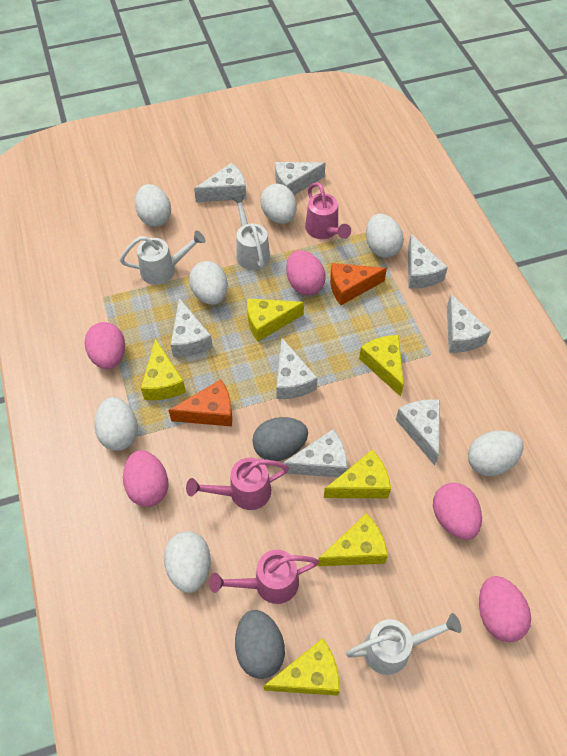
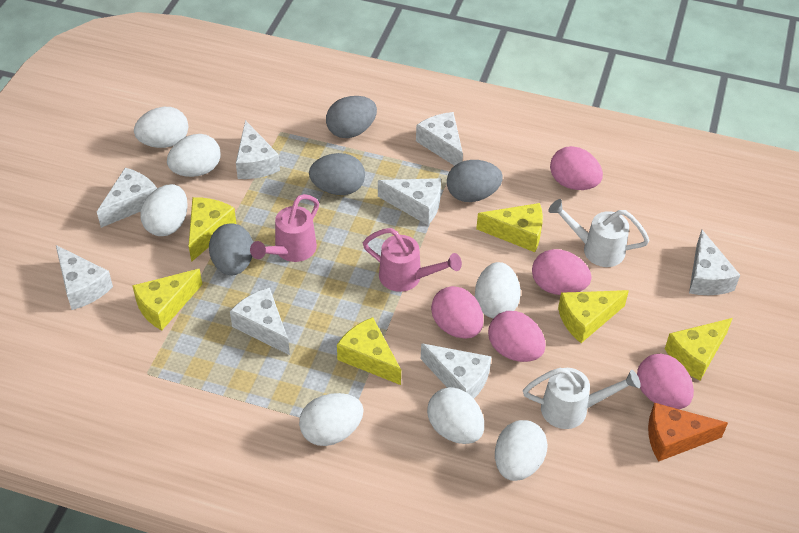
grey egg: 2 -> 4
orange cheese: 2 -> 1
pink watering can: 3 -> 2
white watering can: 3 -> 2

